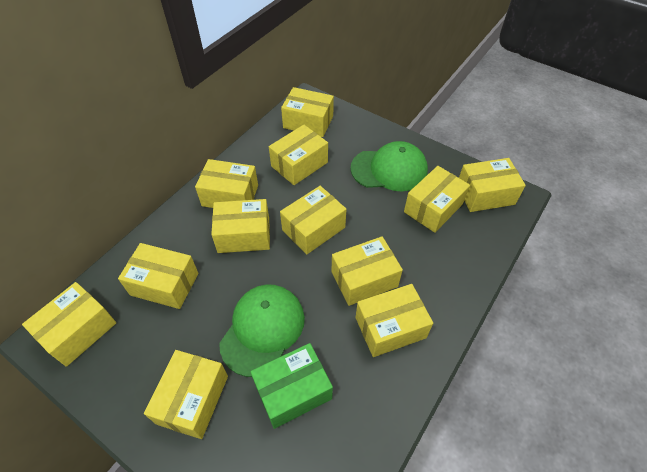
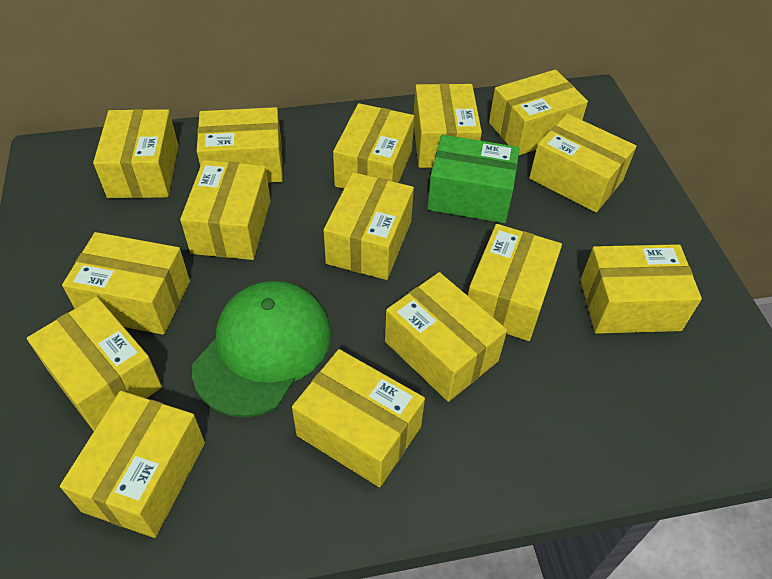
green cap: 2 -> 1
yellow box: 12 -> 15

